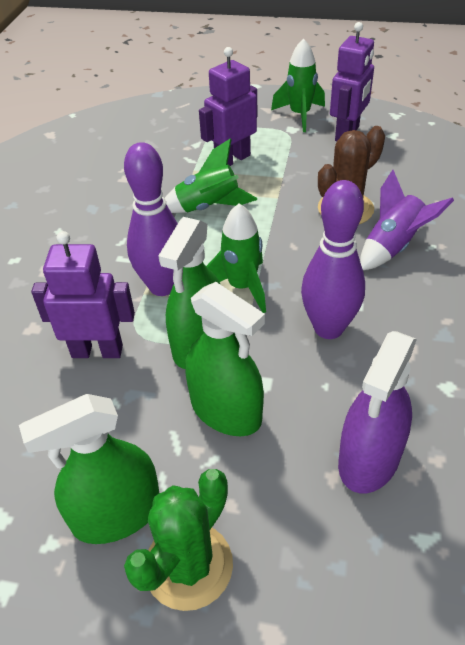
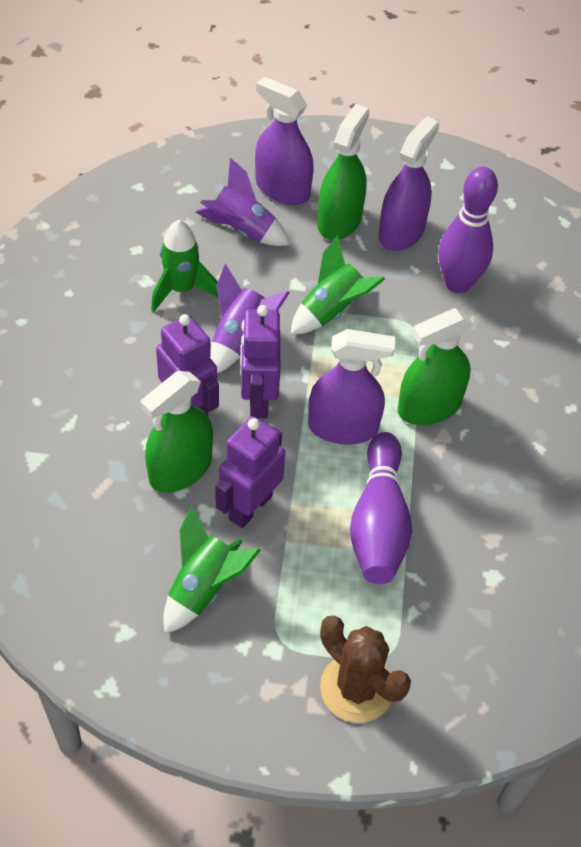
green cactus: 1 -> 0
purple rocket: 1 -> 2
purple spray bottle: 1 -> 3

